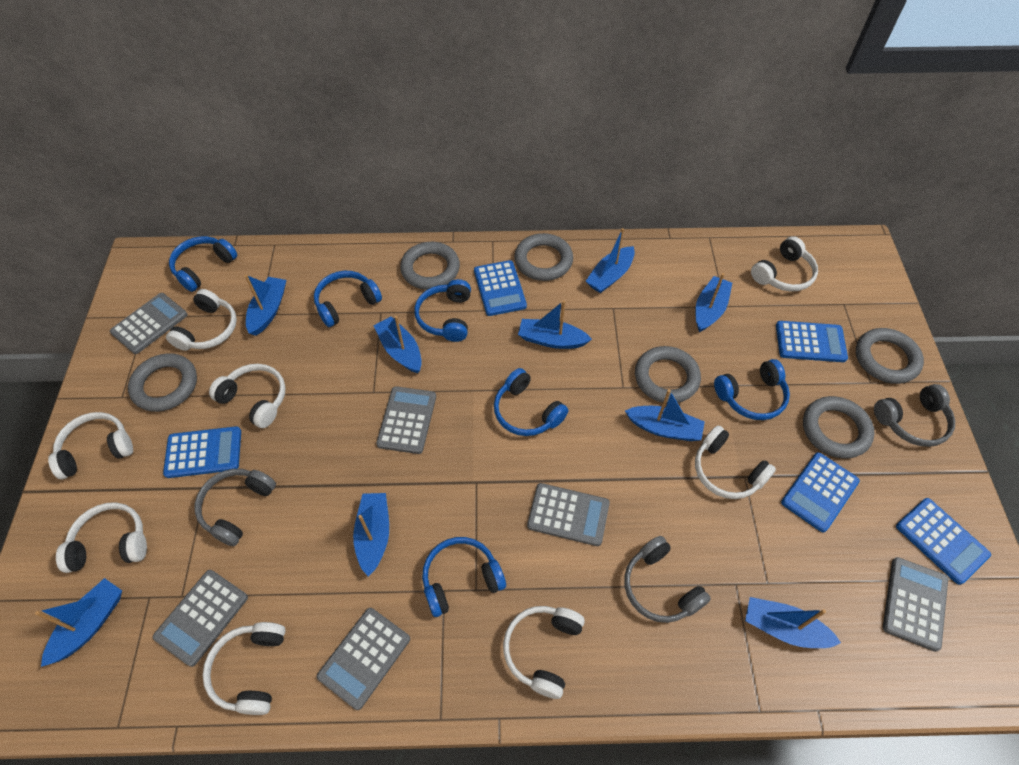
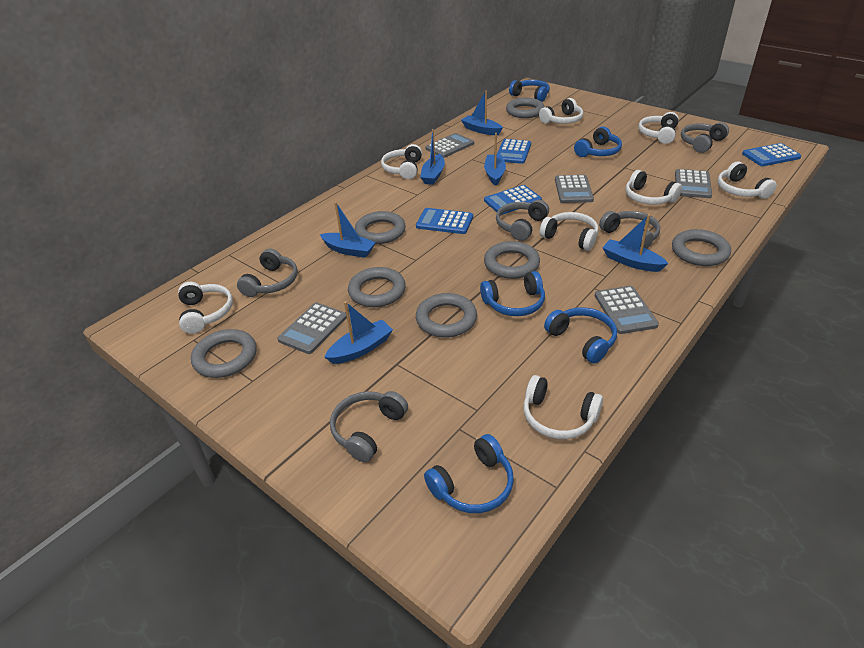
blue boat: 9 -> 6
blue calculator: 5 -> 4
blue headphones: 6 -> 5
grey calculator: 6 -> 5
grey headphones: 3 -> 5
grey ring: 6 -> 7

